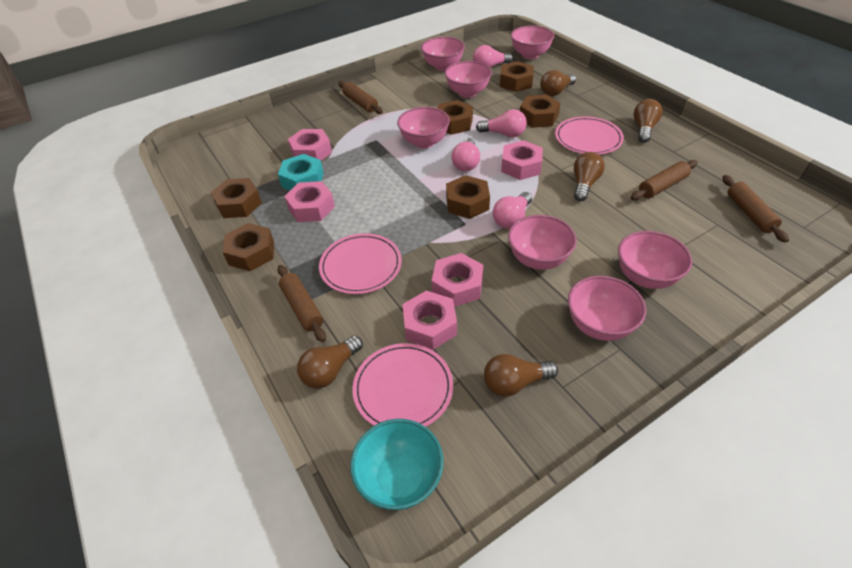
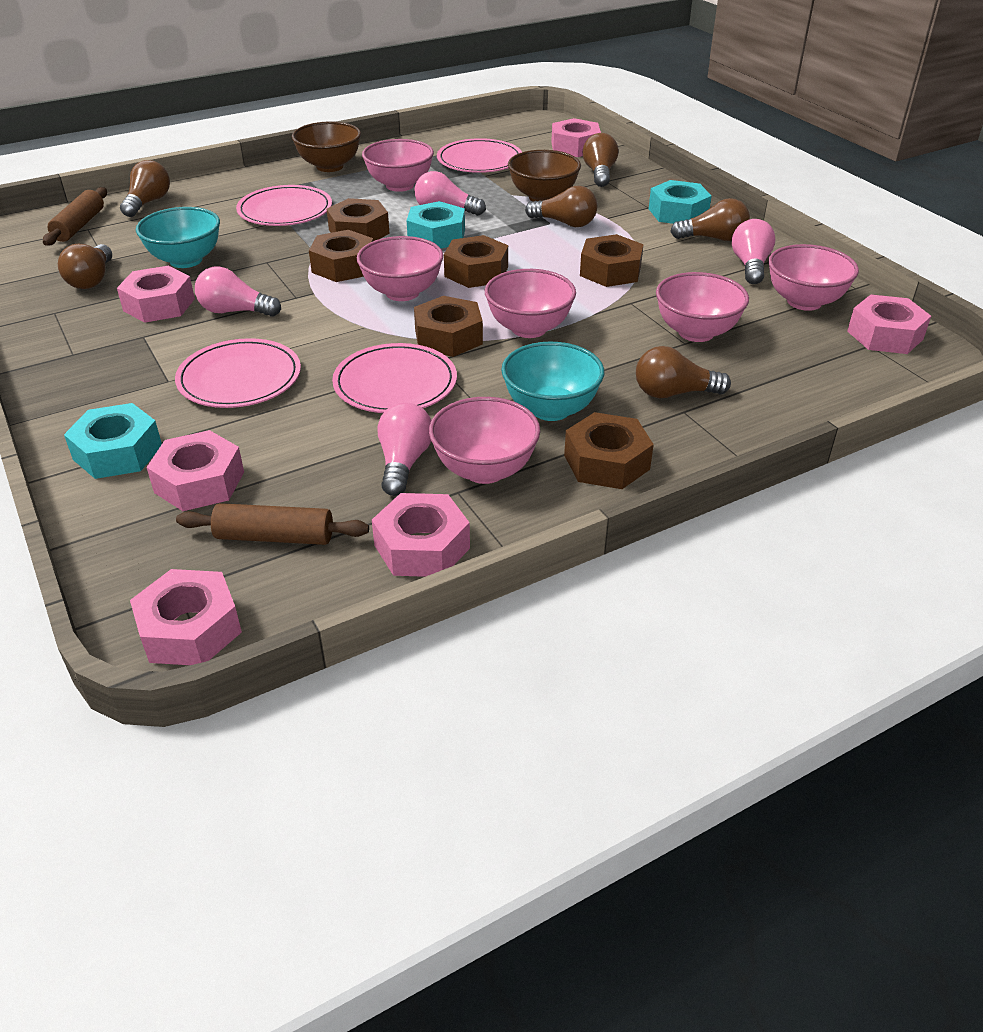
brown bowl: 0 -> 2
brown light bulb: 5 -> 6
brown rolling pin: 4 -> 2
pink bowl: 7 -> 6
pink nut: 5 -> 6
pink plate: 3 -> 4
turquoise bowl: 1 -> 2
turquoise nut: 1 -> 3

